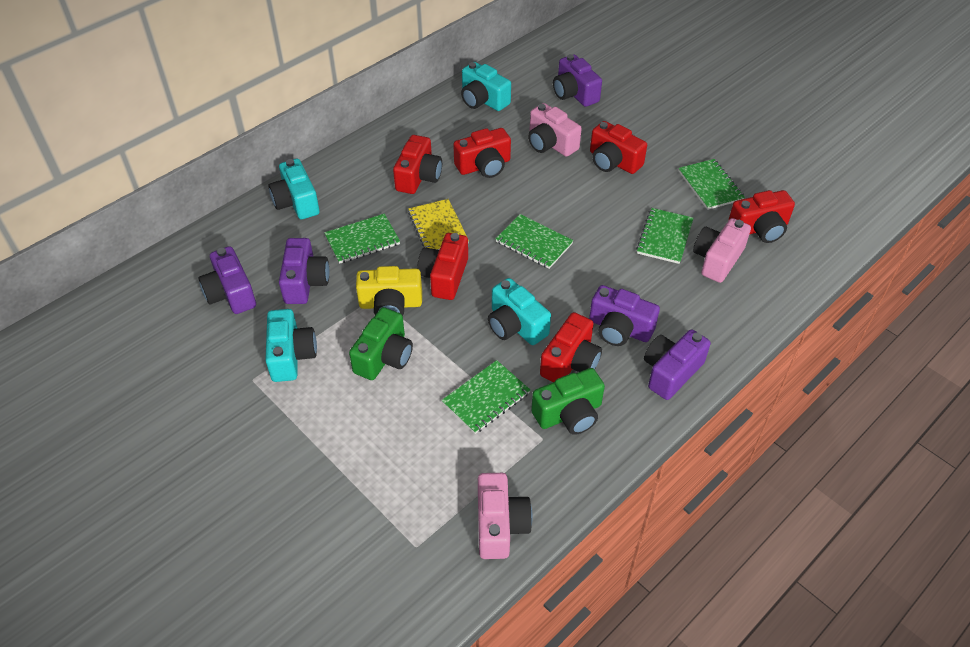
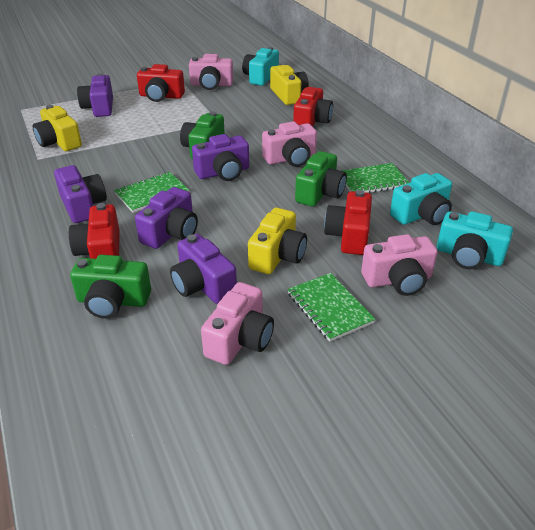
green camera: 2 -> 3
green notebook: 5 -> 3
pink camera: 3 -> 4
red camera: 6 -> 4
turquoise camera: 4 -> 3
yellow camera: 1 -> 3
yellow notebook: 1 -> 0

